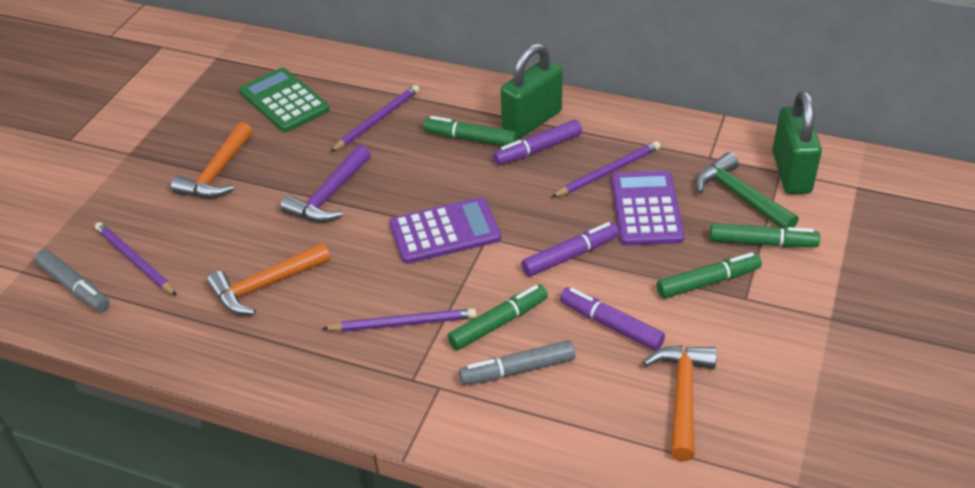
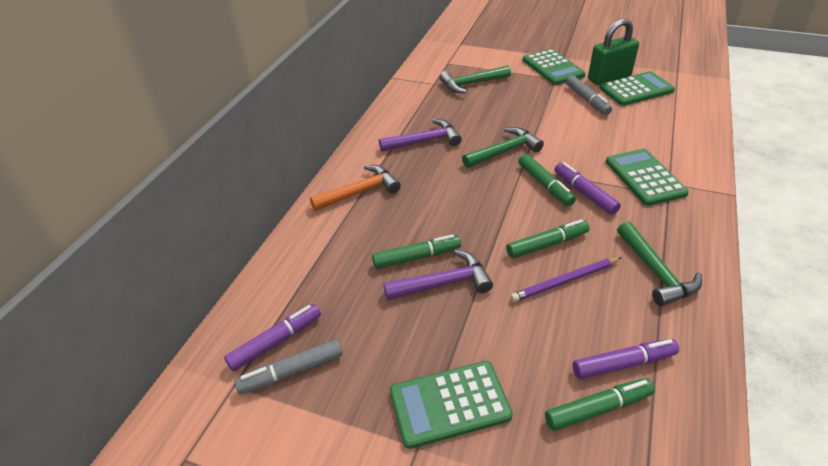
green calculator: 1 -> 4
green hammer: 1 -> 3
green padlock: 2 -> 1
orange hammer: 3 -> 1
purple calculator: 2 -> 0
purple hammer: 1 -> 2
purple pencil: 4 -> 1

